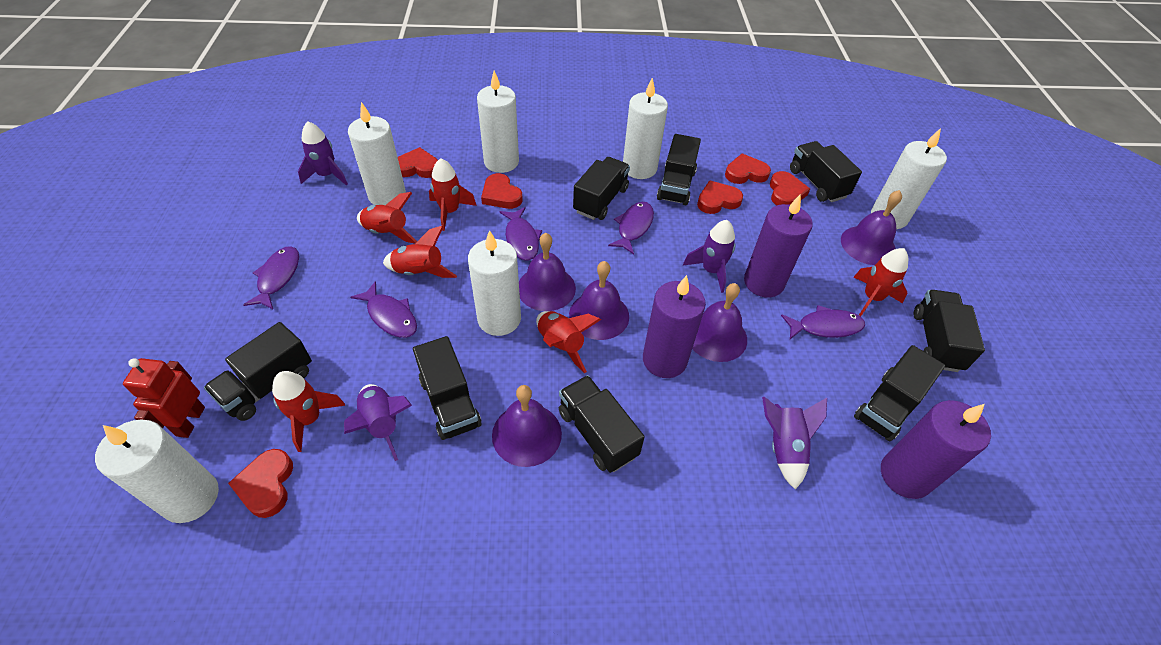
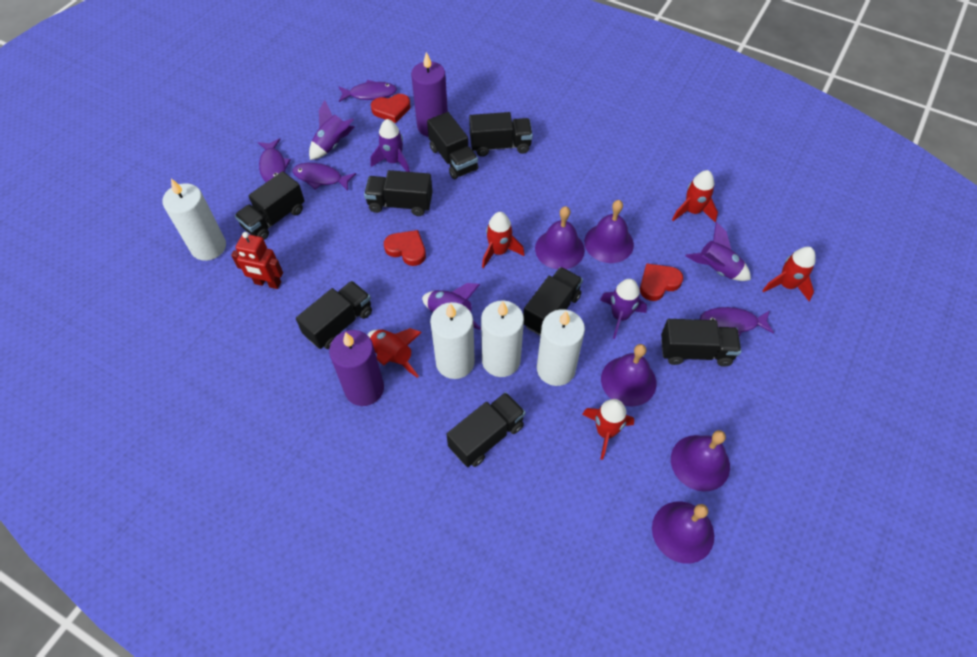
purple candle: 3 -> 2
purple fish: 5 -> 4
purple rocket: 4 -> 5
red heart: 6 -> 3
red rocket: 6 -> 5
white candle: 6 -> 4

